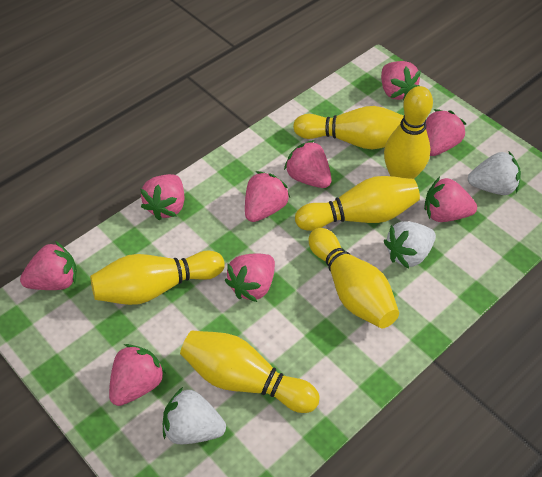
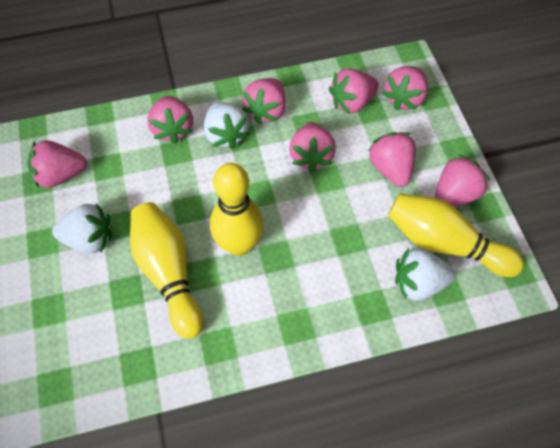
pink strawberry: 9 -> 8
yellow bowling pin: 6 -> 3

